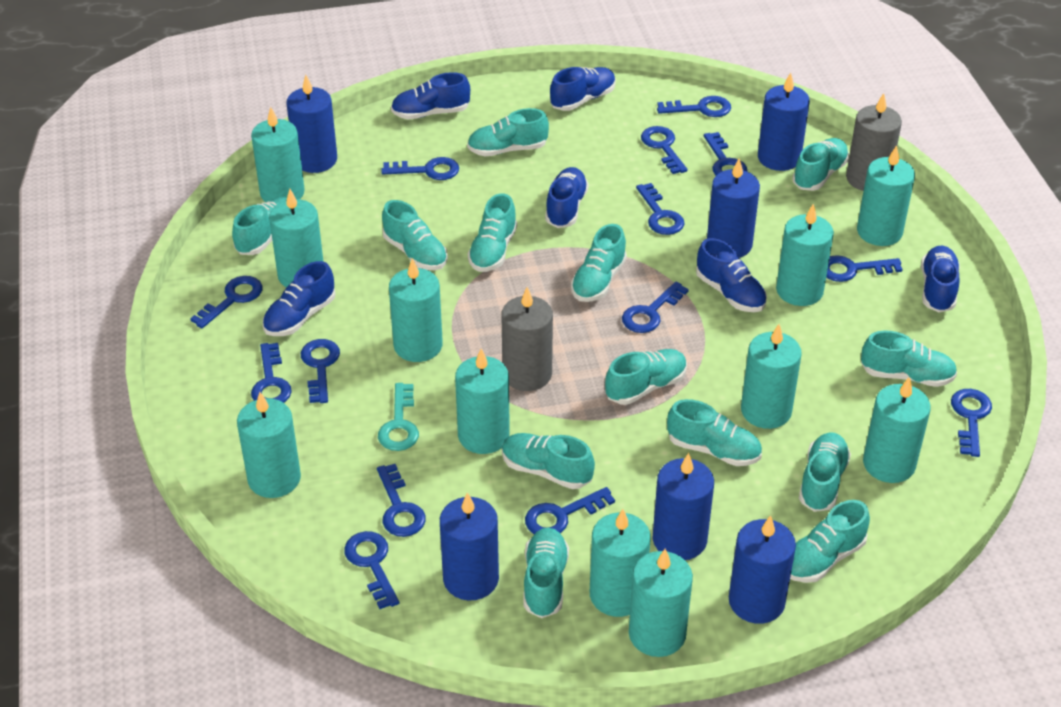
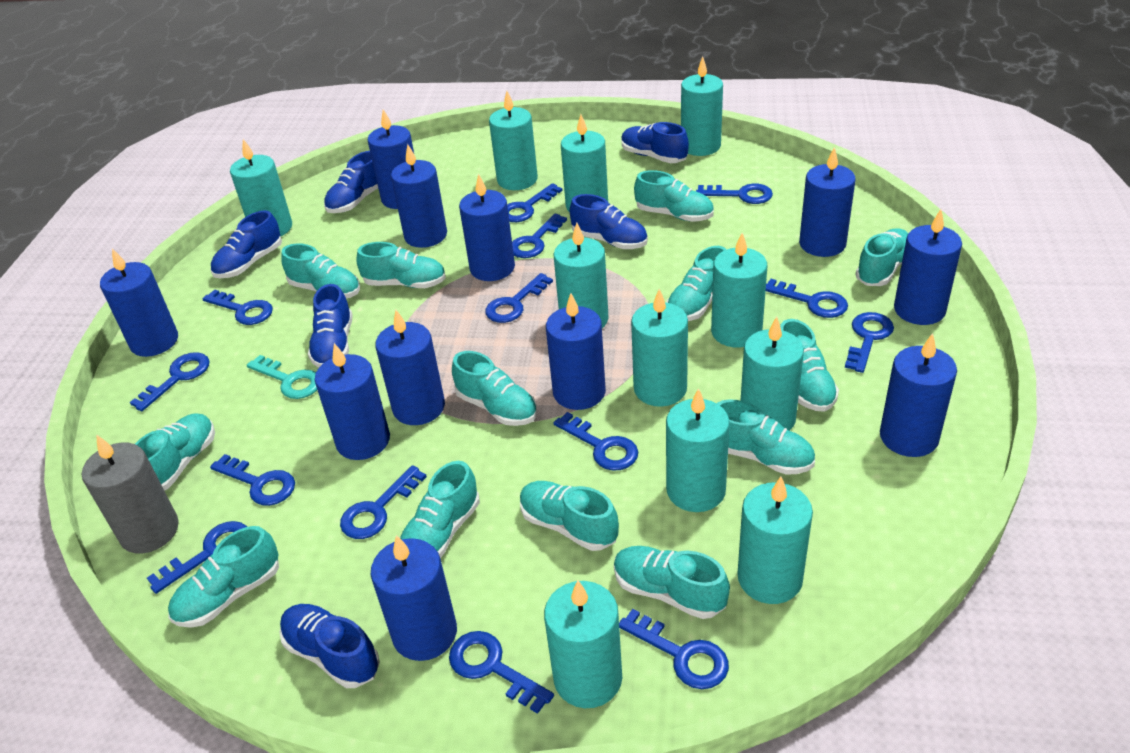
blue candle: 6 -> 11
grey candle: 2 -> 1

